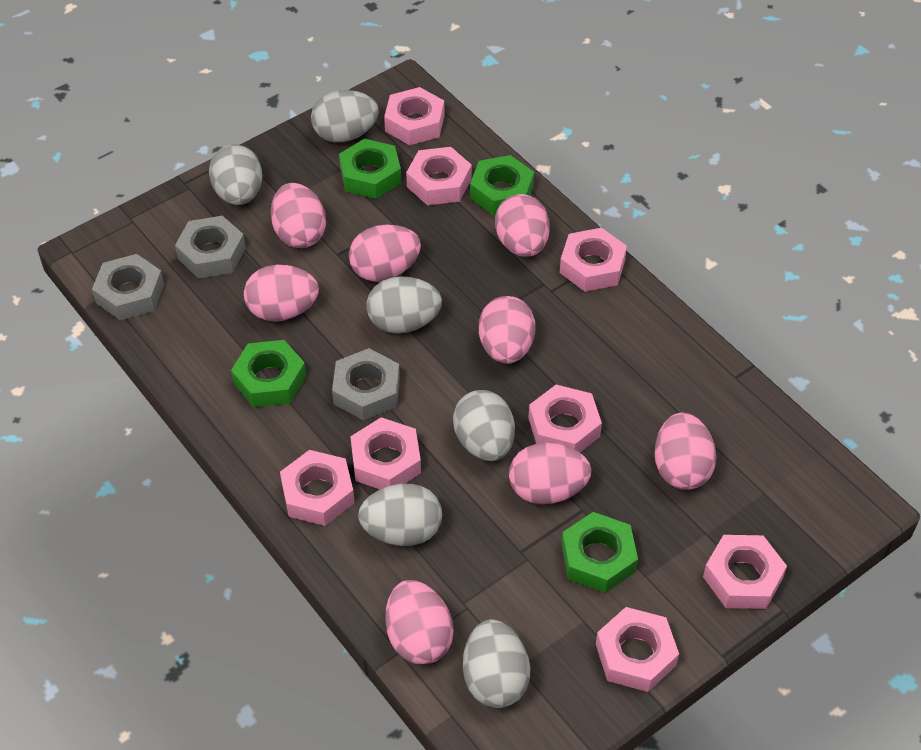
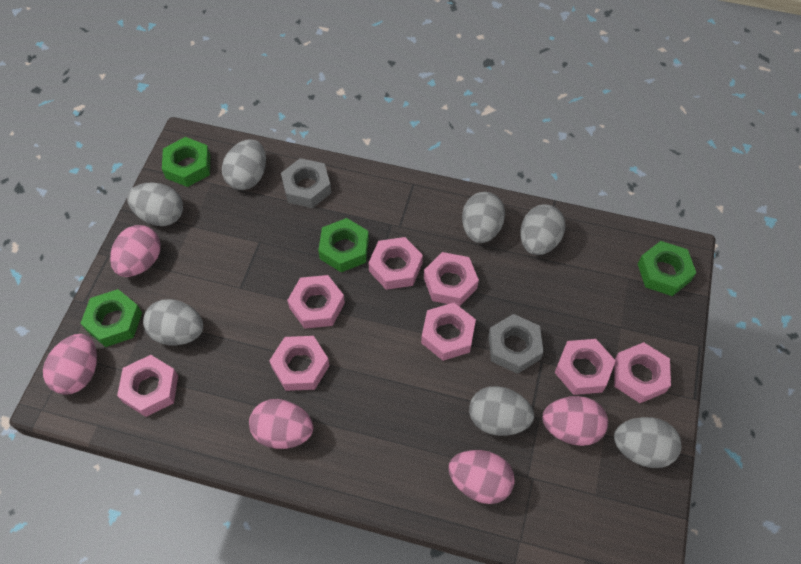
grey egg: 6 -> 7
grey nut: 3 -> 2
pink egg: 8 -> 5

